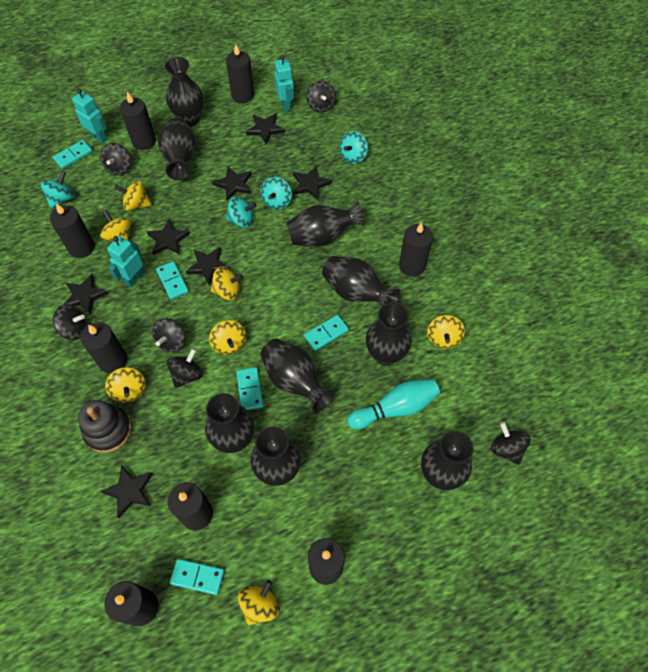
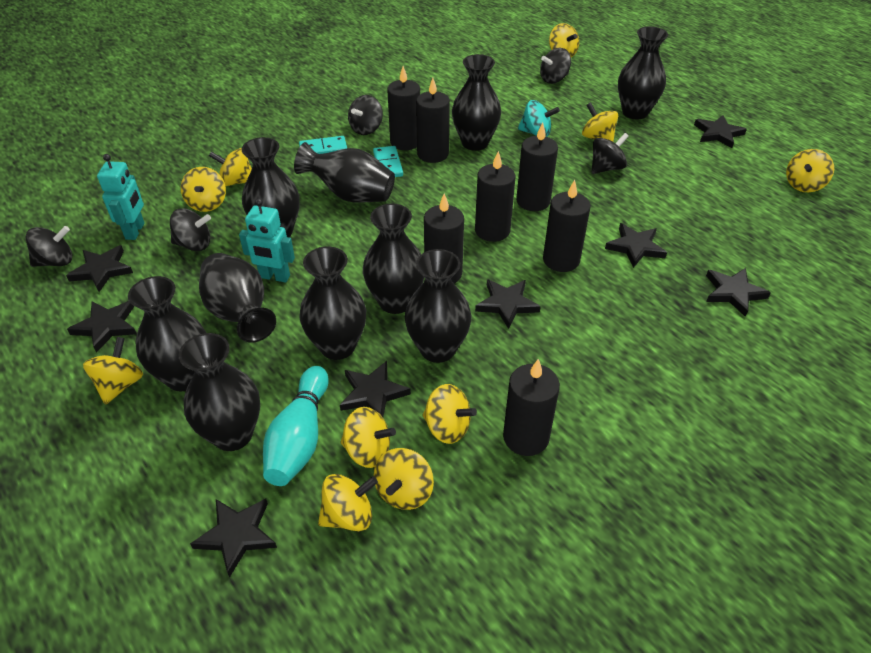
black candle: 8 -> 7
black spinning top: 6 -> 5
black stacking toy: 1 -> 0
black star: 7 -> 8
black vase: 9 -> 10
turquoise domino: 5 -> 2
turquoise robot: 3 -> 2
turquoise spinning top: 4 -> 1
yellow spinning top: 7 -> 10

